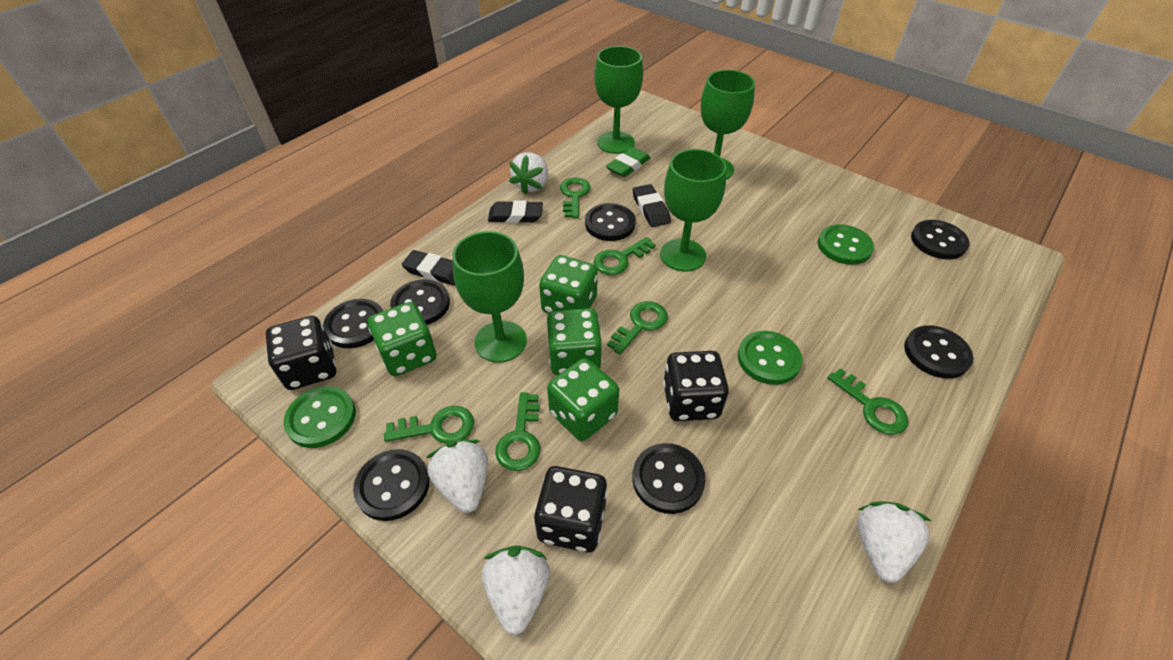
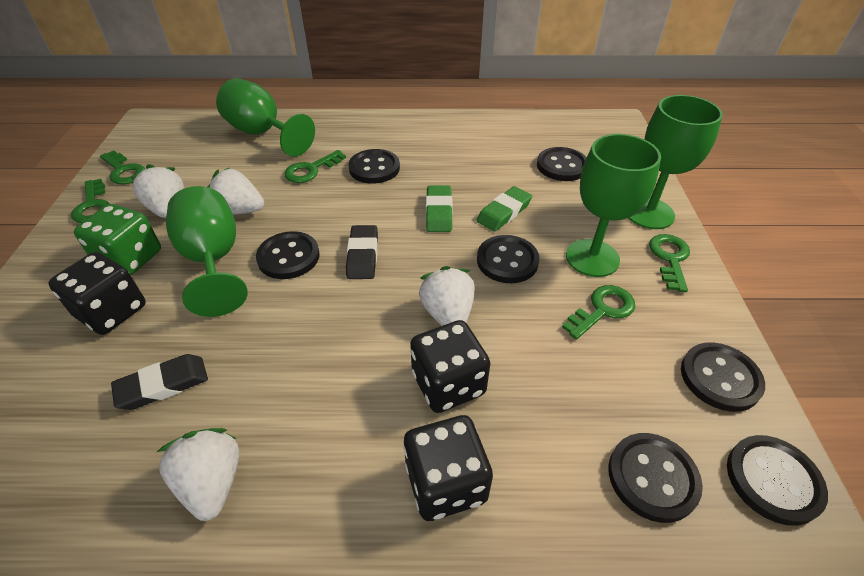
black eraser: 3 -> 2
green button: 3 -> 0
green dice: 4 -> 1
green eraser: 1 -> 2
green key: 6 -> 5

